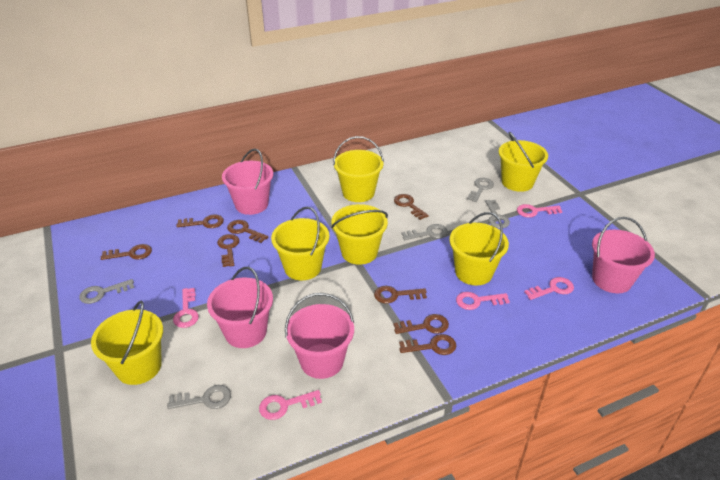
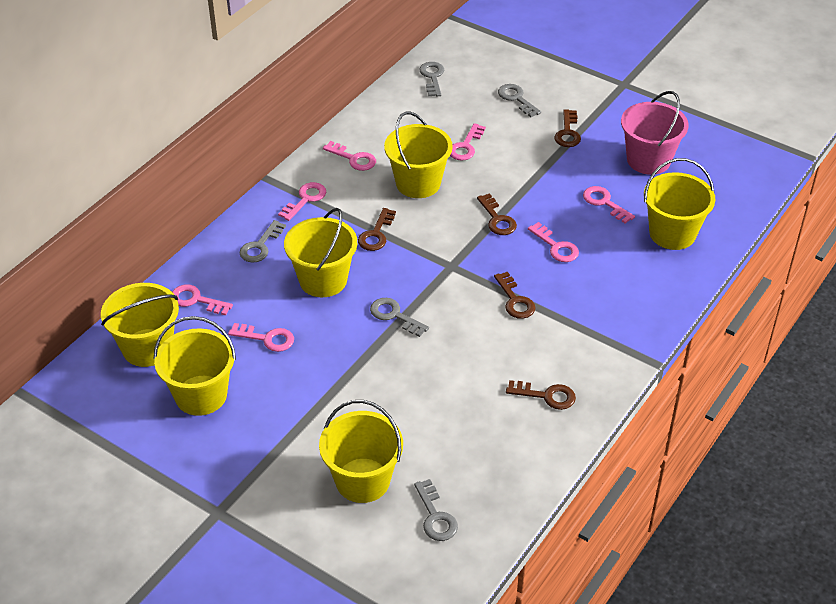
brown key: 8 -> 5
pink bucket: 4 -> 1
pink key: 5 -> 7

